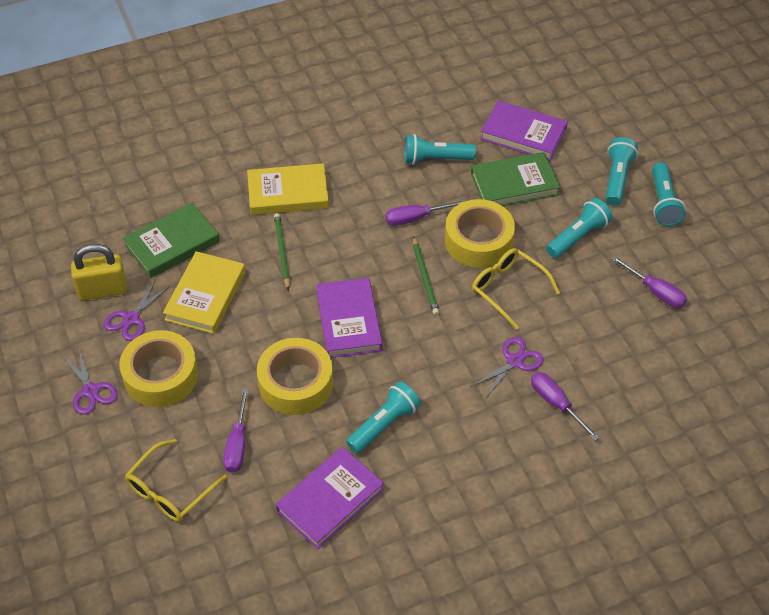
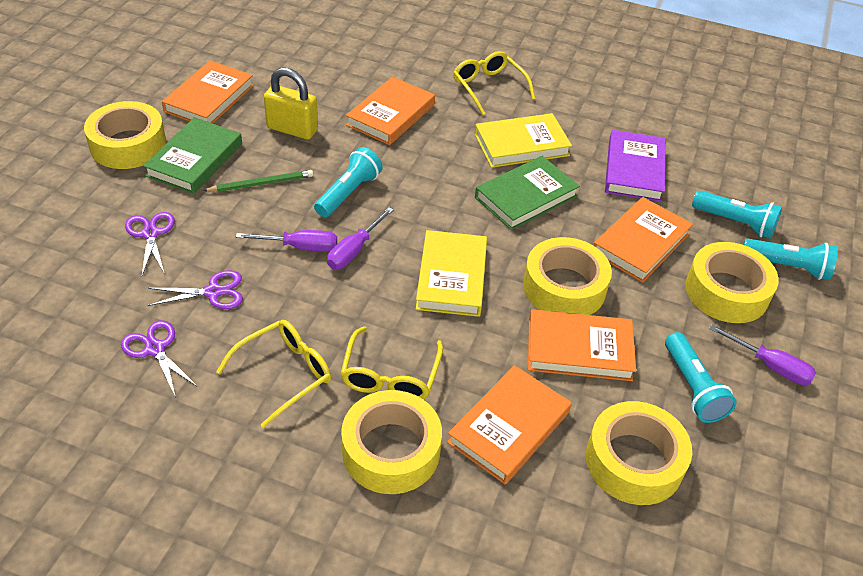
green pencil: 2 -> 1
orange book: 0 -> 5
purple book: 3 -> 1
purple screwdriver: 4 -> 3
turquoise flashlight: 5 -> 4
yellow glasses: 2 -> 3
yellow tape: 3 -> 5

